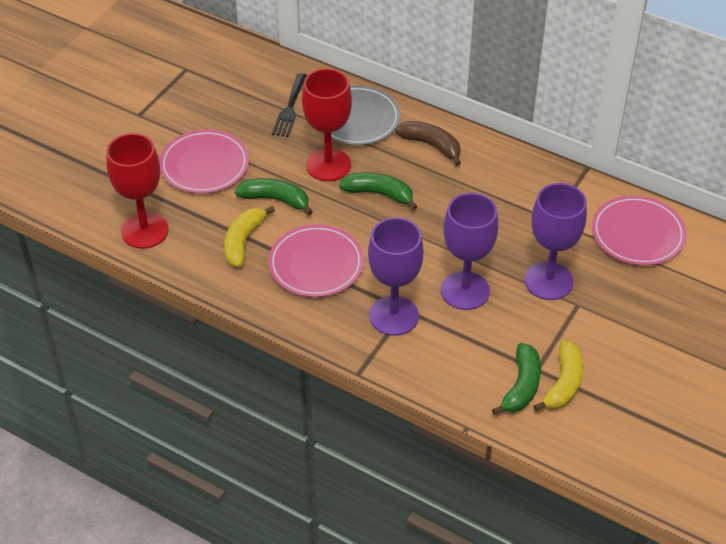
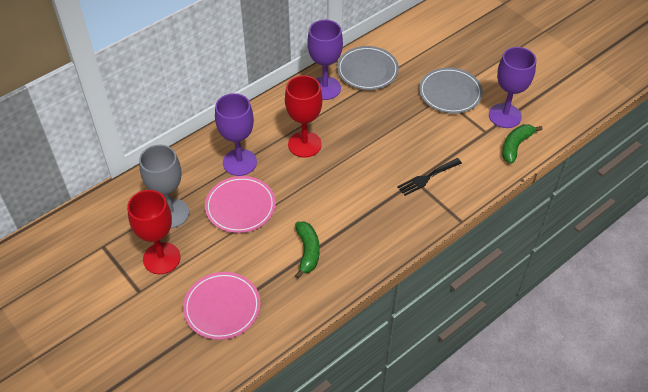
brown banana: 1 -> 0
green banana: 3 -> 2
grey goblet: 0 -> 1
grey plate: 1 -> 2
pink plate: 3 -> 2
yellow banana: 2 -> 0

